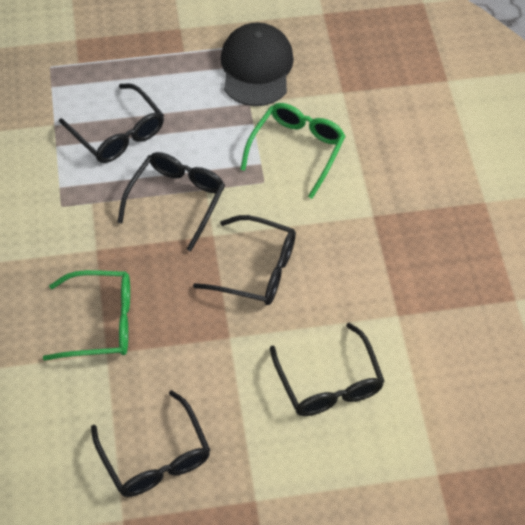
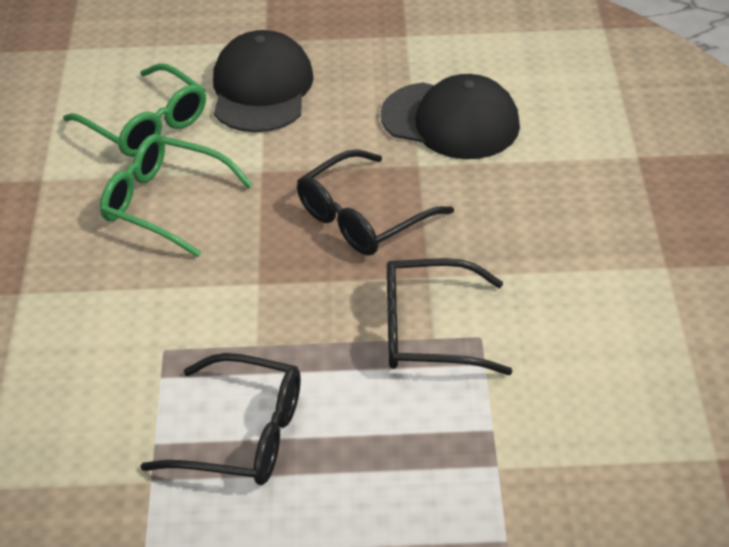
black cap: 1 -> 2
black glasses: 5 -> 3

